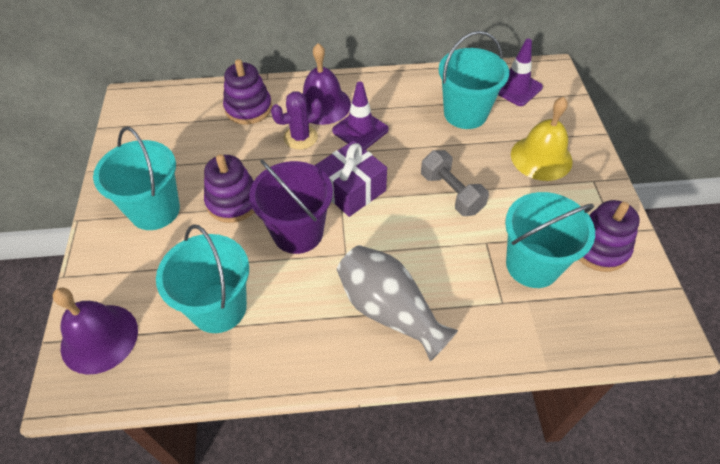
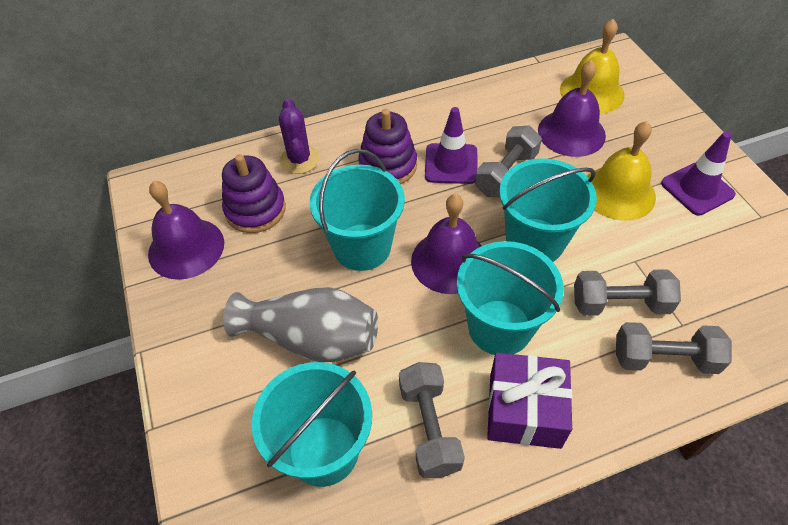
grey dumbbell: 1 -> 4
purple bell: 2 -> 3
purple bucket: 1 -> 0
purple stacking toy: 3 -> 2
yellow bell: 1 -> 2

